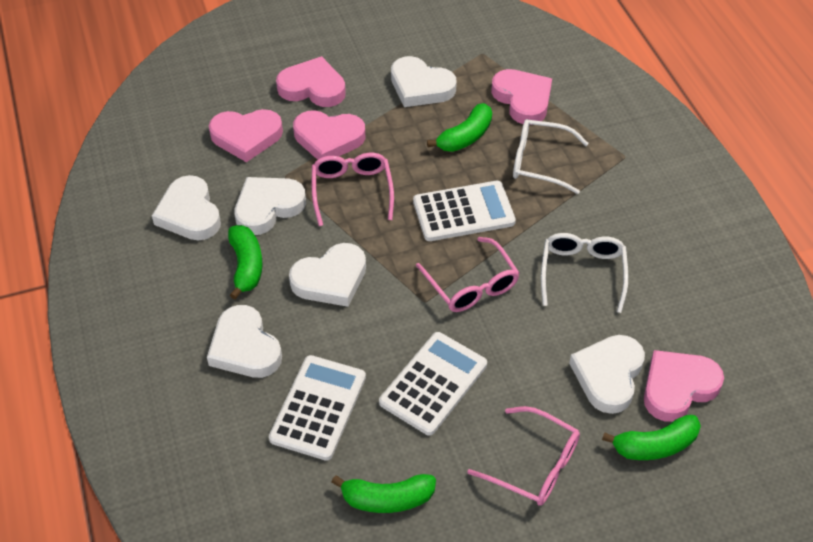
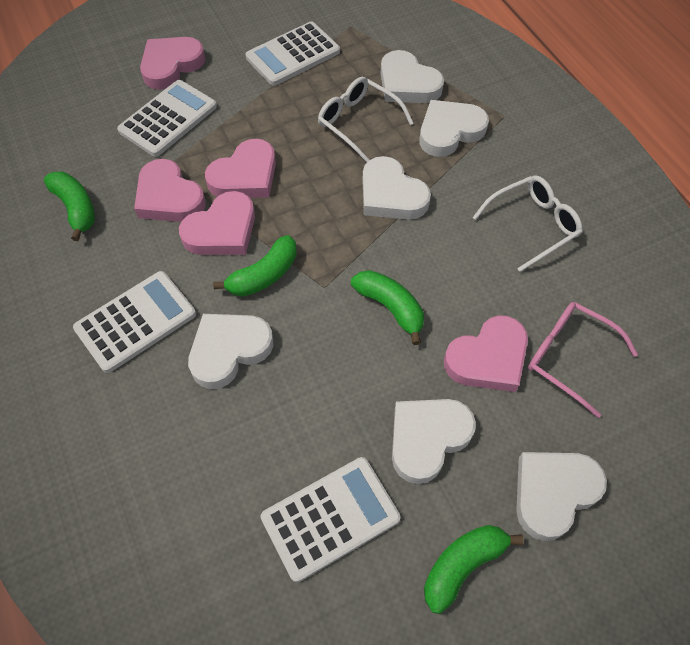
pink glasses: 3 -> 1
white calculator: 3 -> 4

